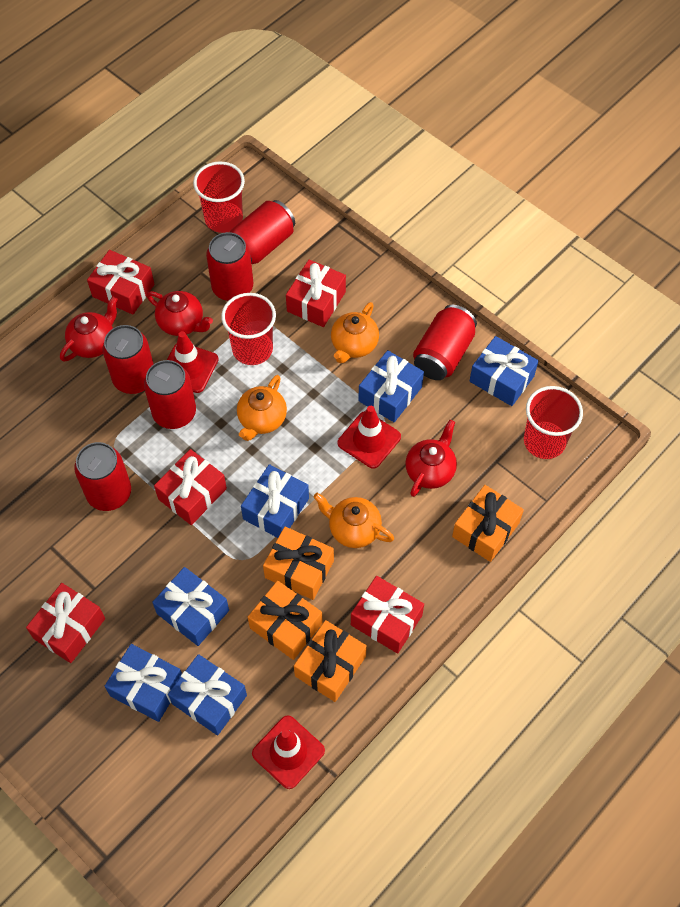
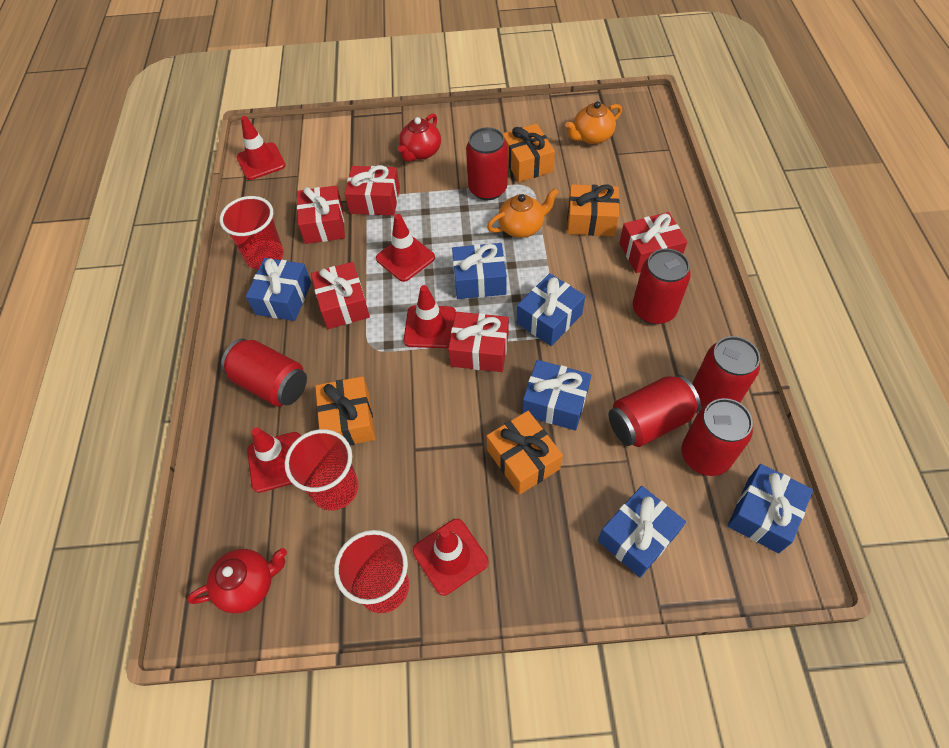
orange teapot: 3 -> 2
red teapot: 3 -> 2
red traffic cone: 3 -> 5

